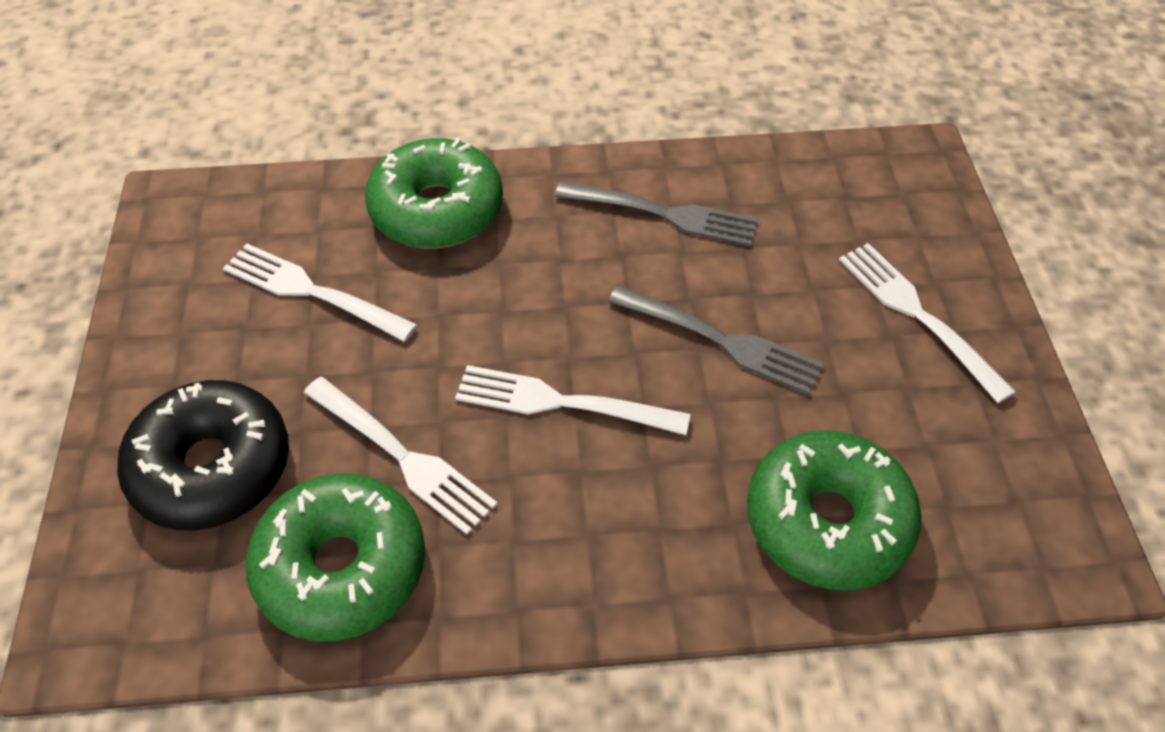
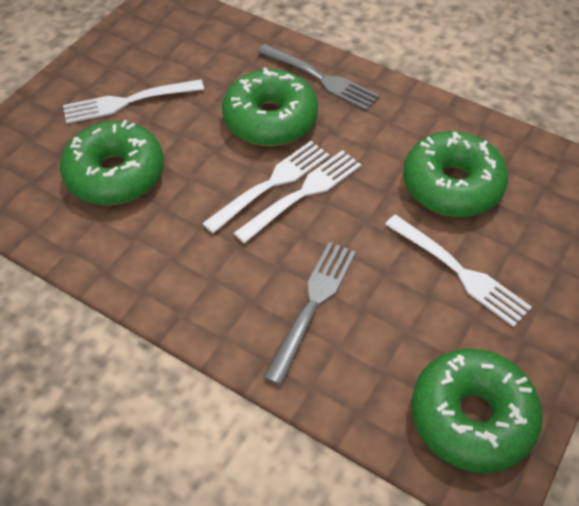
black donut: 1 -> 0
green donut: 3 -> 4

